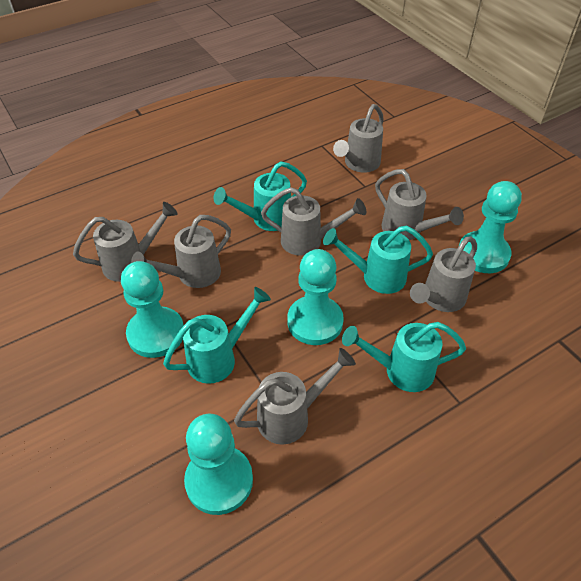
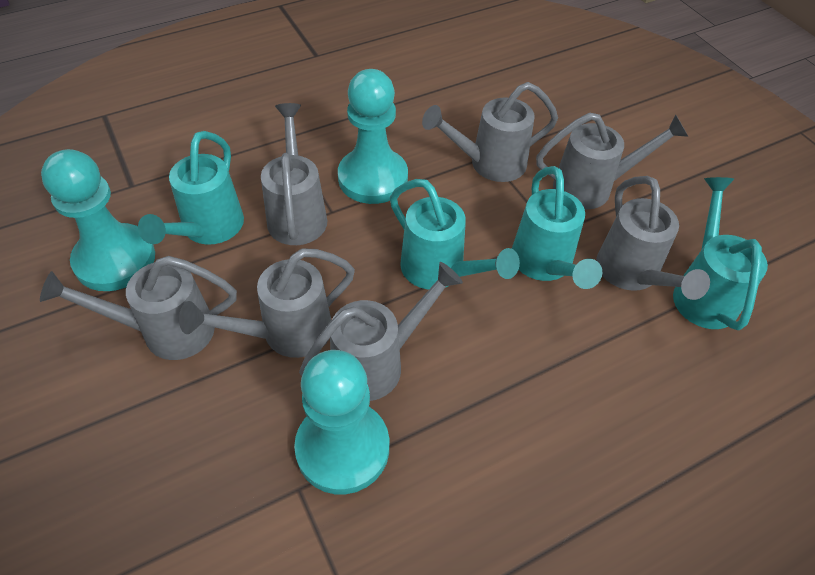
turquoise pawn: 4 -> 3

